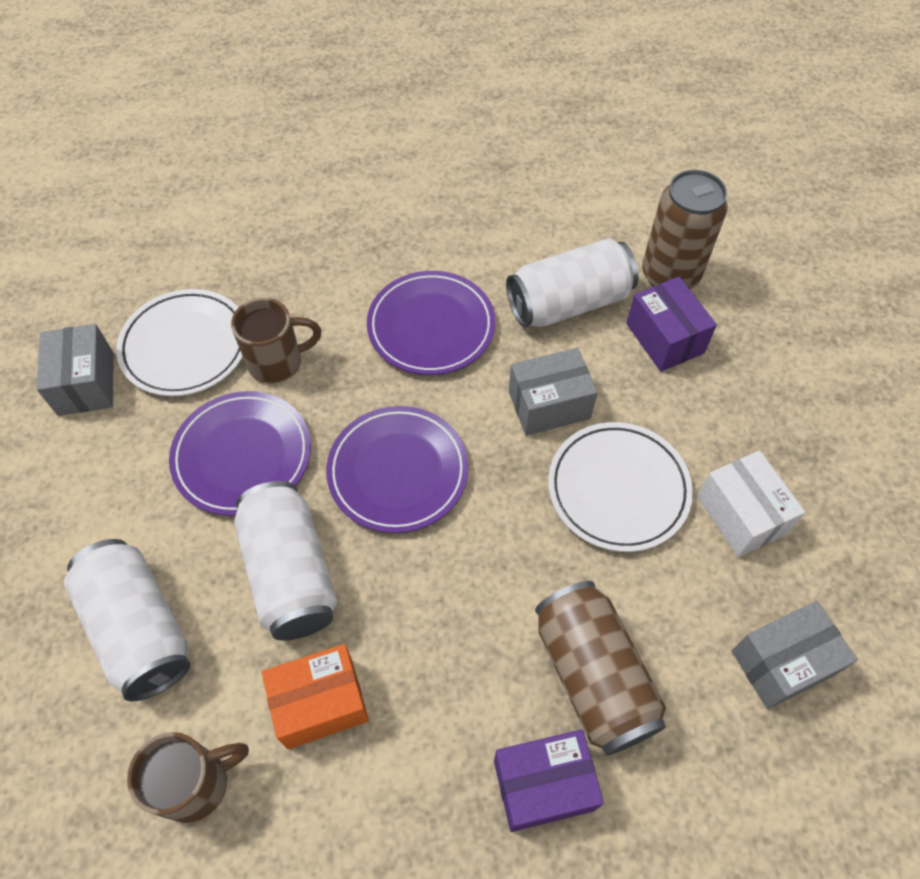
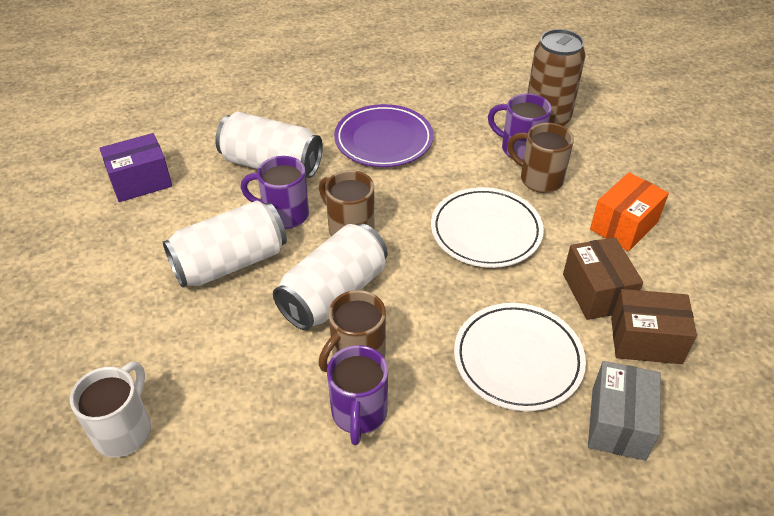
brown box: 0 -> 2
brown can: 2 -> 1
brown mug: 2 -> 3
grey box: 3 -> 1
purple box: 2 -> 1
purple mug: 0 -> 3
purple plate: 3 -> 1
white box: 1 -> 0
white mug: 0 -> 1

